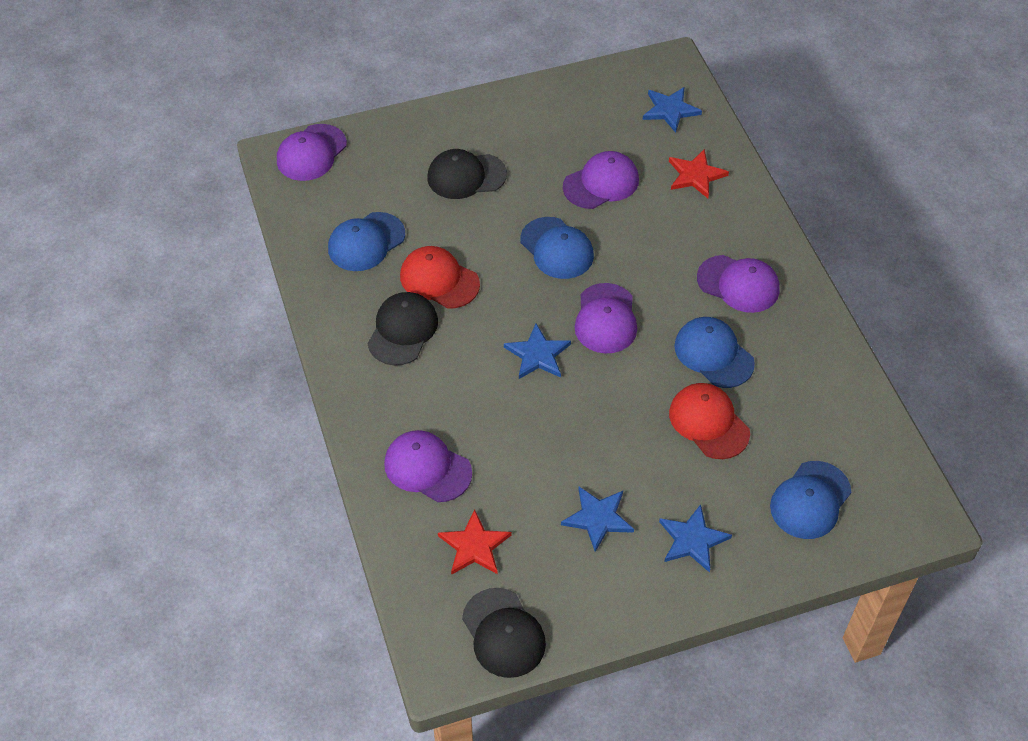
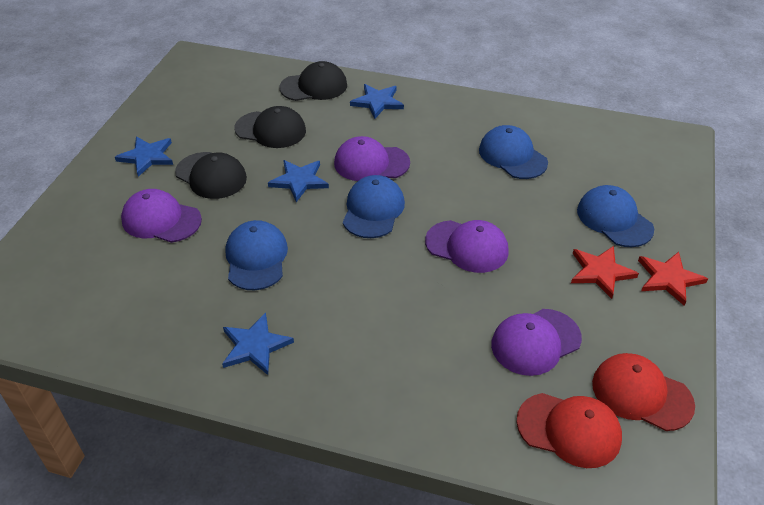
purple cap: 5 -> 4

